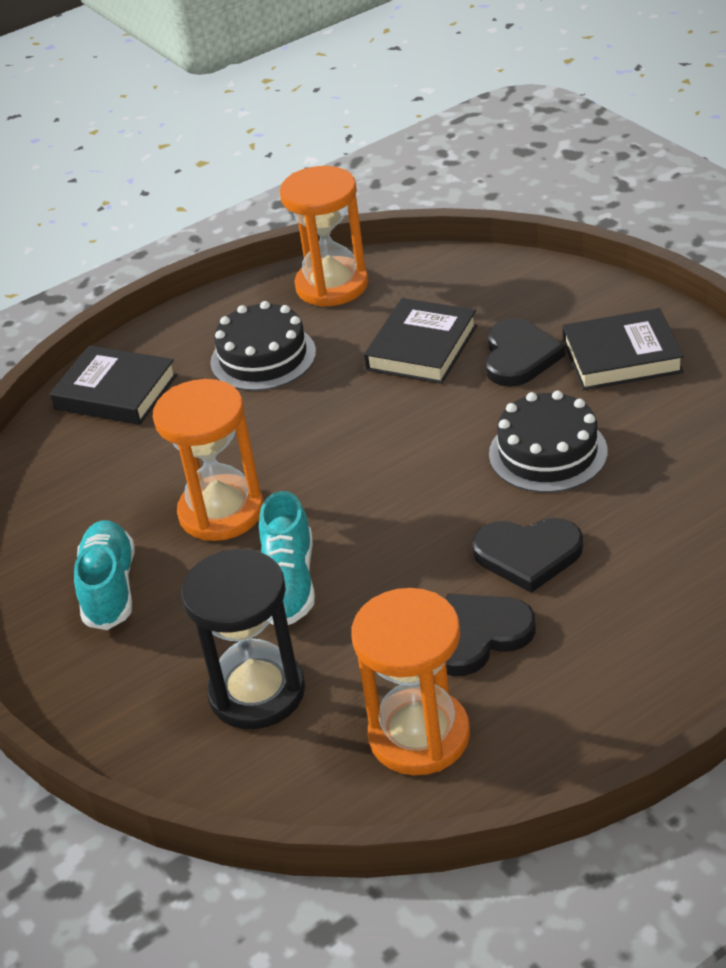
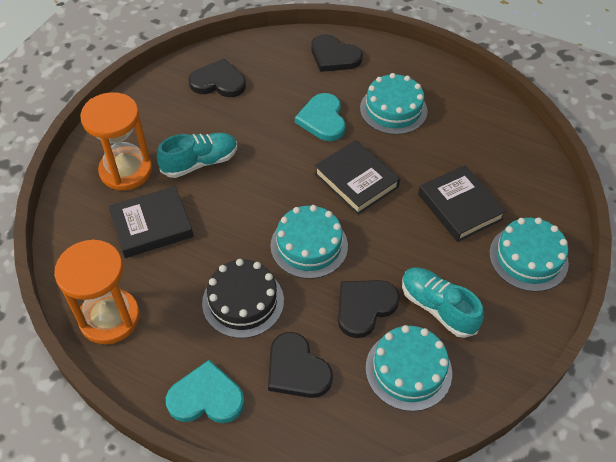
black cake: 2 -> 1
black heart: 3 -> 4
black hourglass: 1 -> 0
orange hourglass: 3 -> 2
turquoise cake: 0 -> 4
turquoise heart: 0 -> 2

